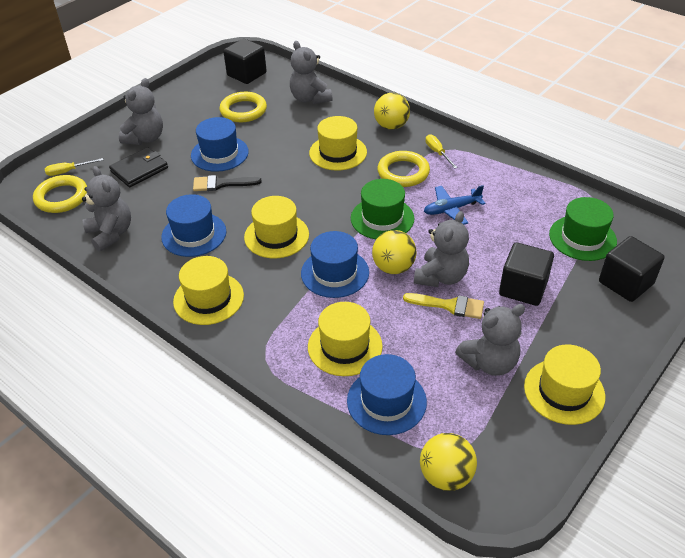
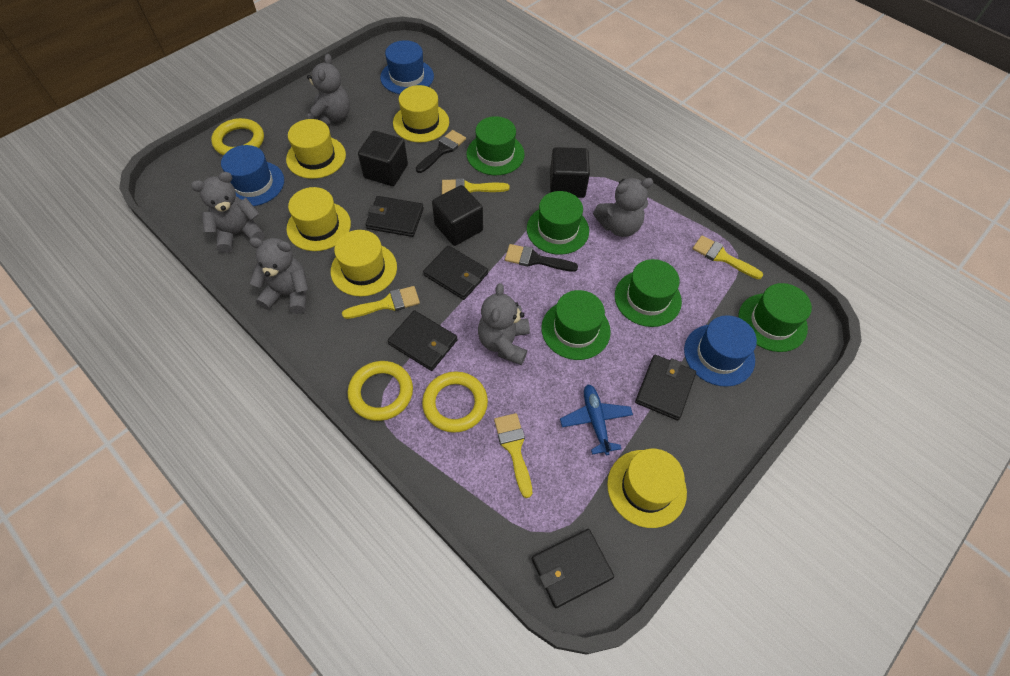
black brush: 1 -> 2
black wallet: 1 -> 5
blue hat: 4 -> 3
green hat: 2 -> 5
yellow ball: 3 -> 0
yellow brush: 1 -> 4
yellow screwdriver: 2 -> 0

